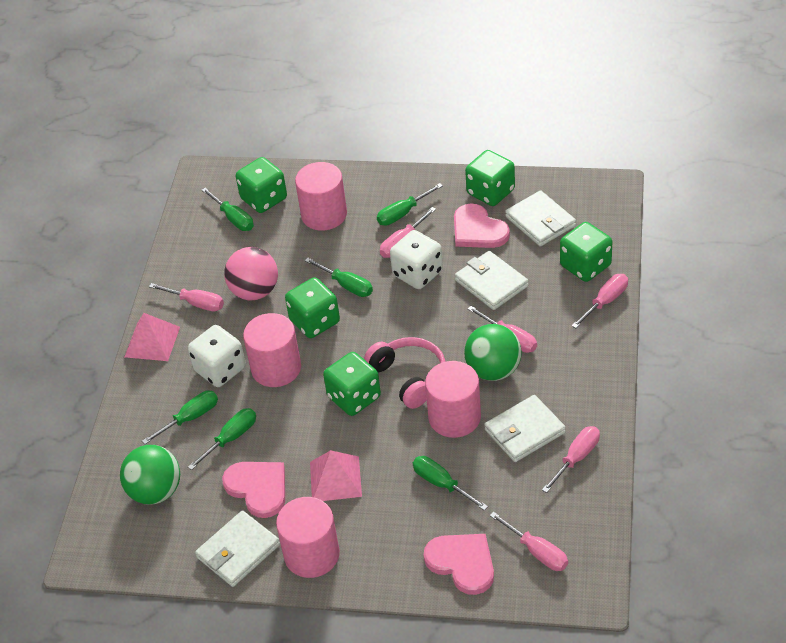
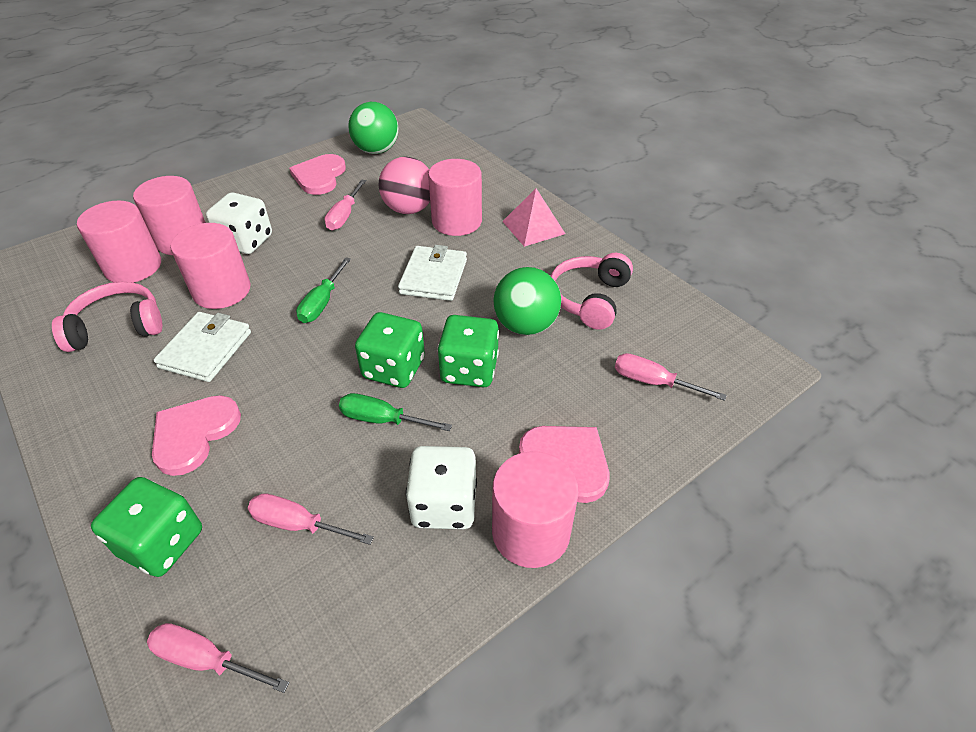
green dice: 5 -> 3
green screwdriver: 6 -> 2
pink cylinder: 4 -> 5
pink headphones: 1 -> 2
pink pyramid: 2 -> 1
pink screwdriver: 6 -> 4
white wallet: 4 -> 2

